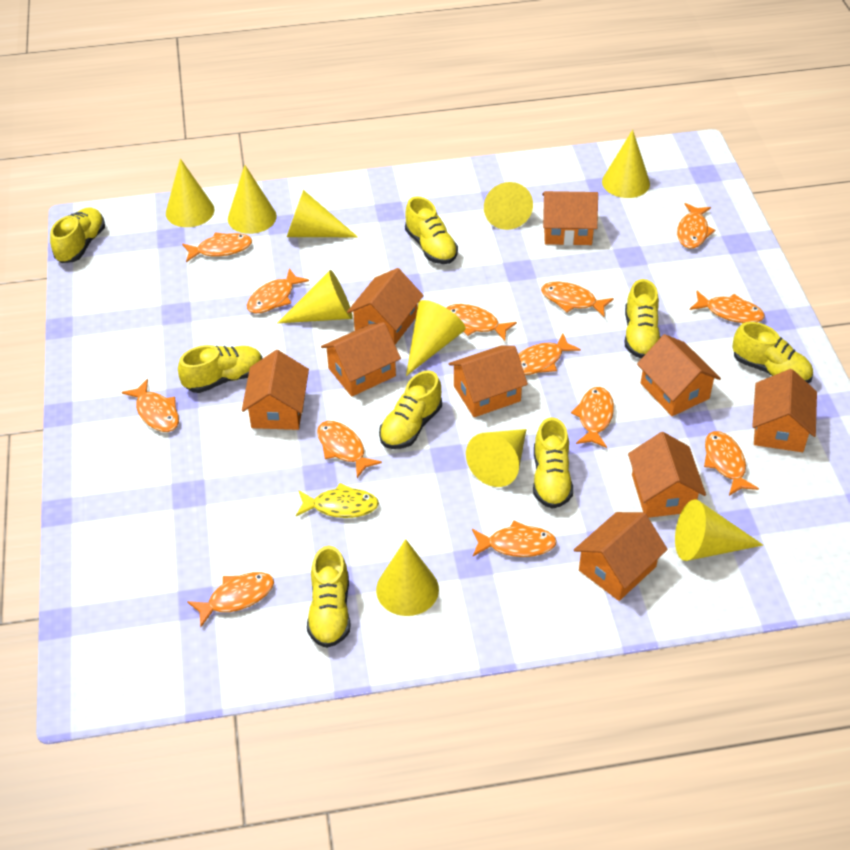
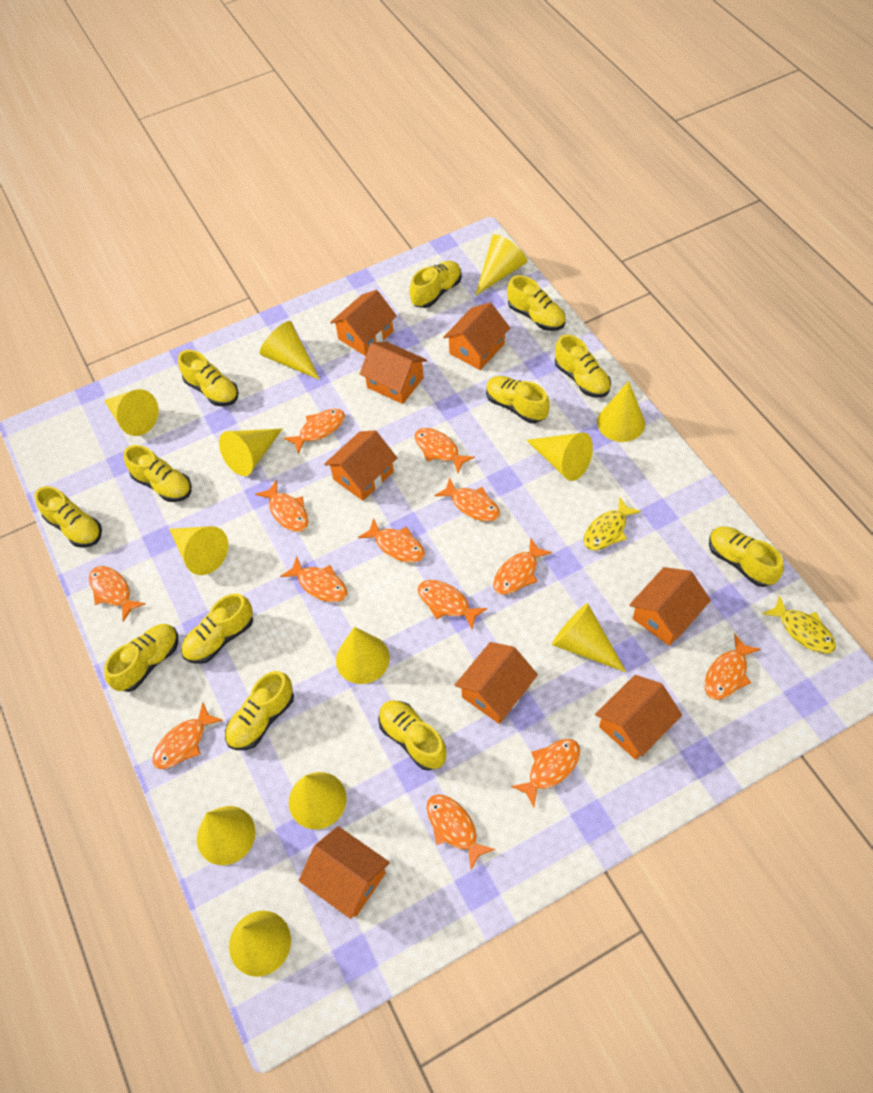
orange house: 9 -> 8
yellow cone: 10 -> 12
yellow fish: 1 -> 2
yellow shoe: 8 -> 12

